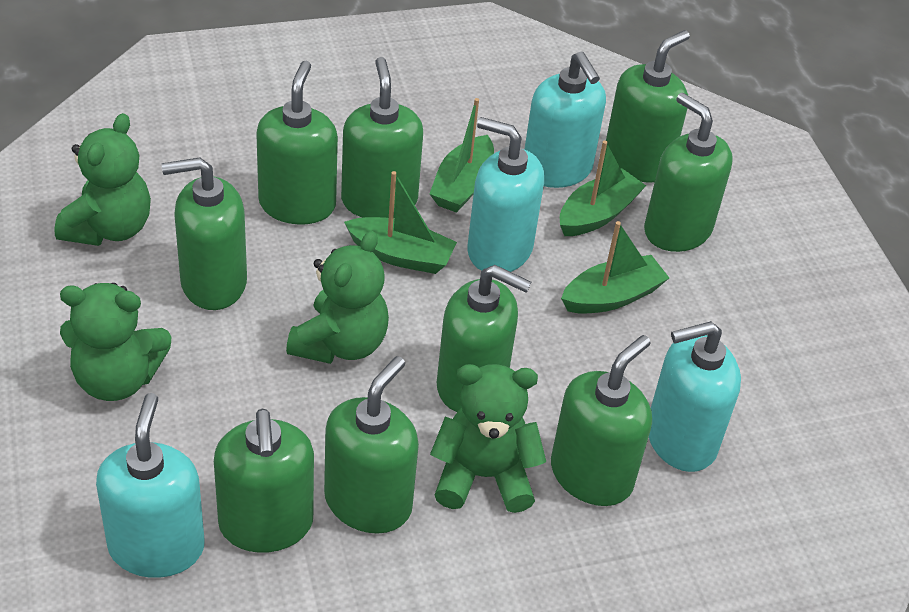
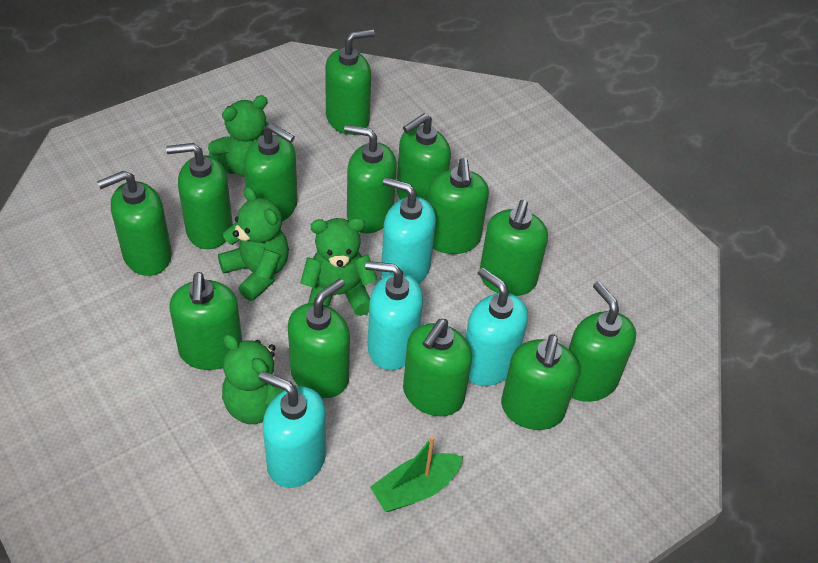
green boat: 4 -> 1
green soap dispenser: 9 -> 13

